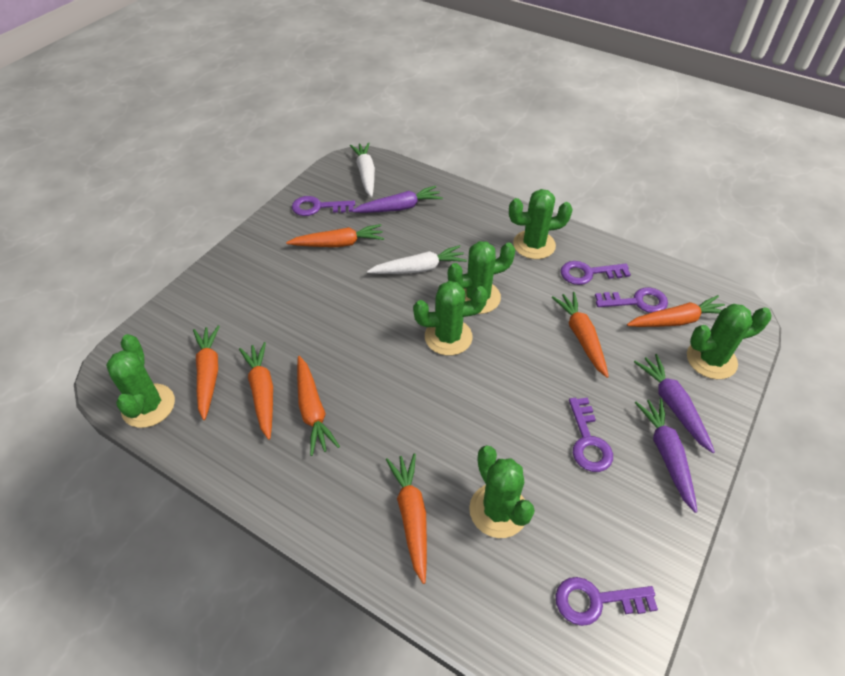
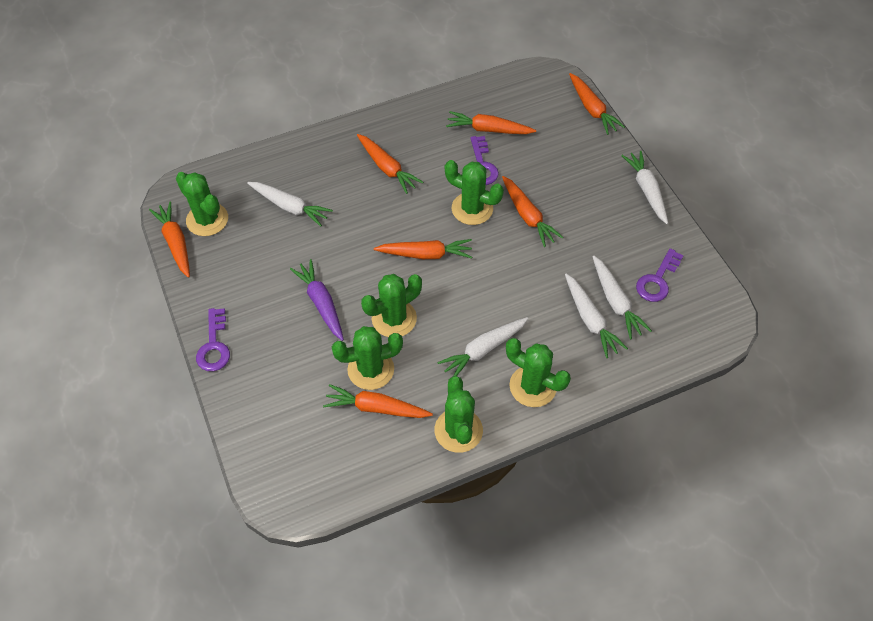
purple carrot: 3 -> 1
purple key: 5 -> 3
white carrot: 2 -> 5

